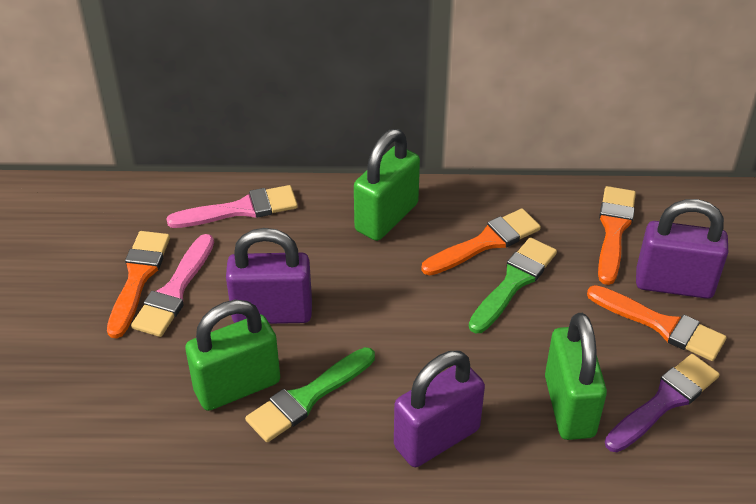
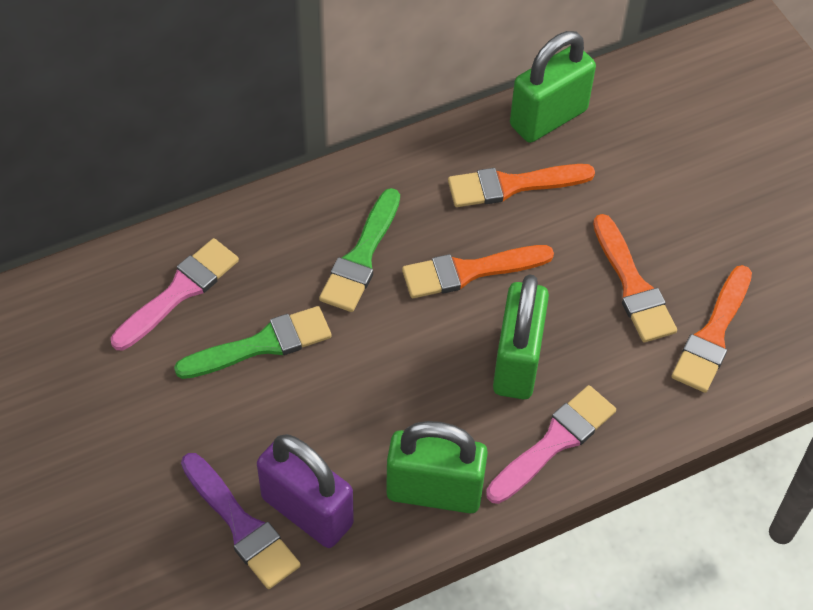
purple padlock: 3 -> 1

